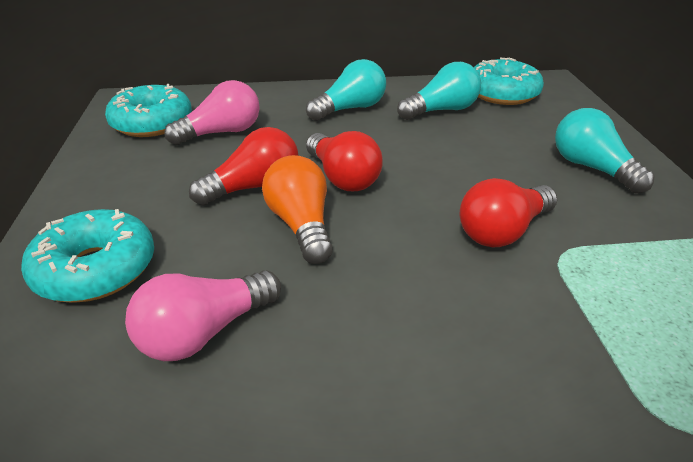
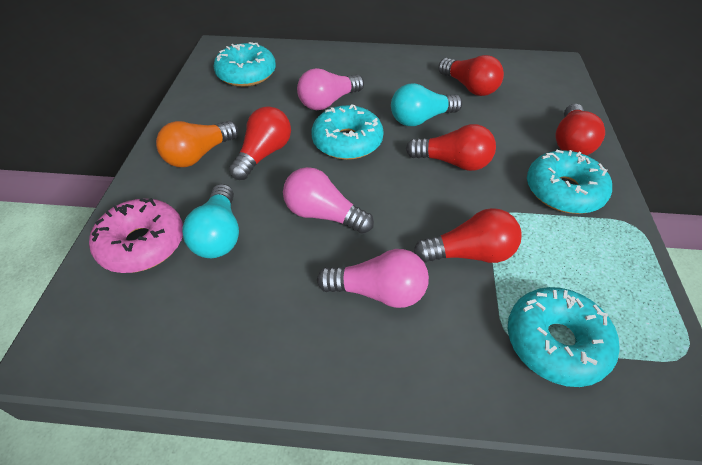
pink donut: 0 -> 1
pink light bulb: 2 -> 3
red light bulb: 3 -> 5
turquoise donut: 3 -> 4
turquoise light bulb: 3 -> 2

